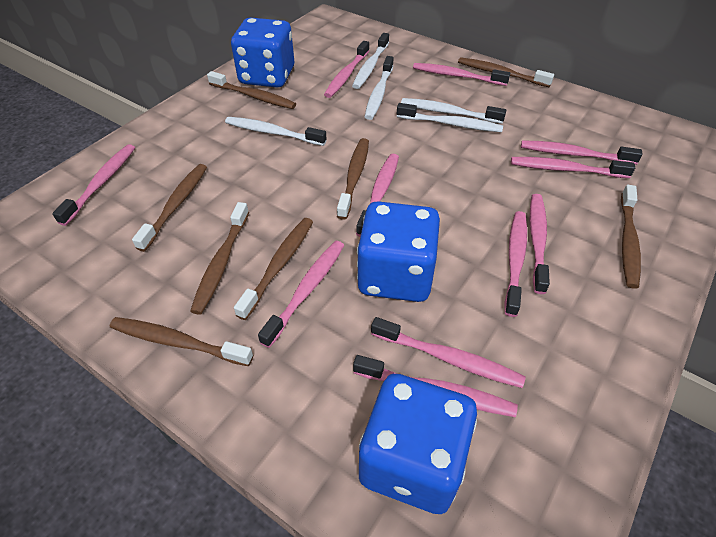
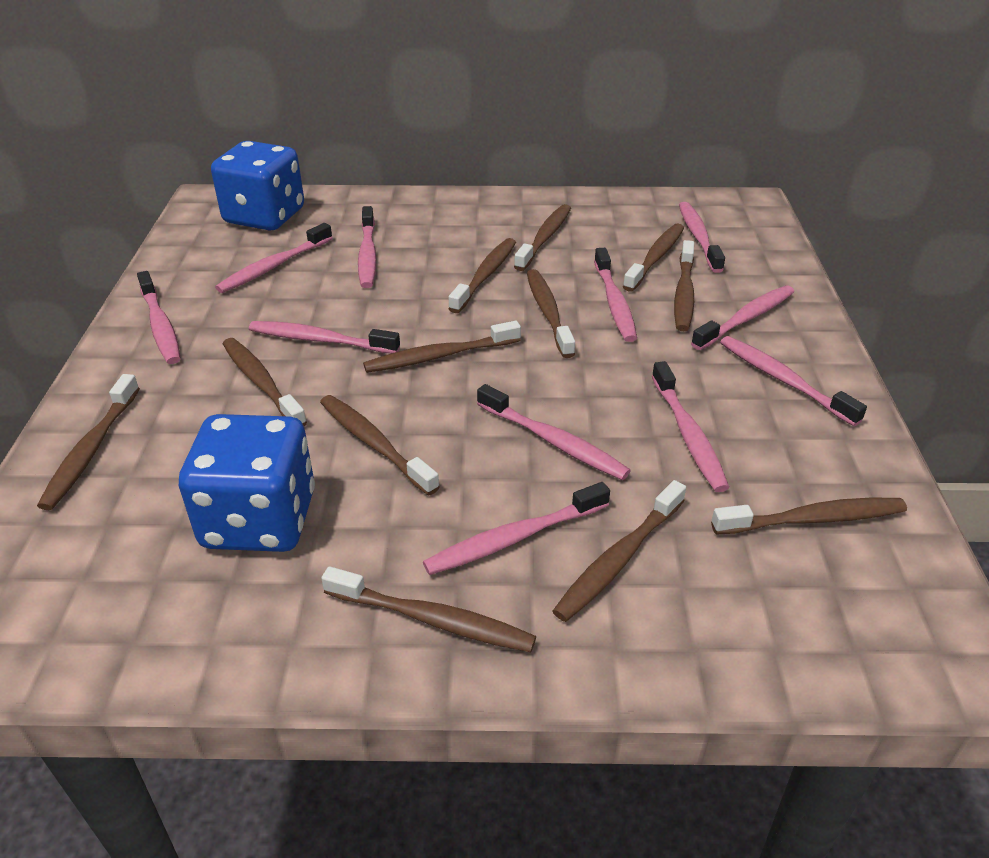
blue dice: 3 -> 2
brown toothbrush: 8 -> 12
white toothbrush: 5 -> 0

